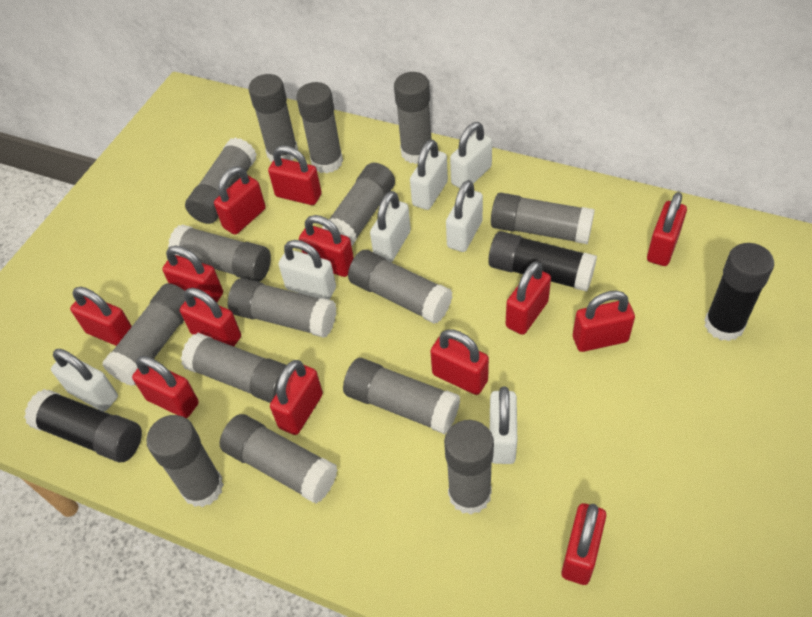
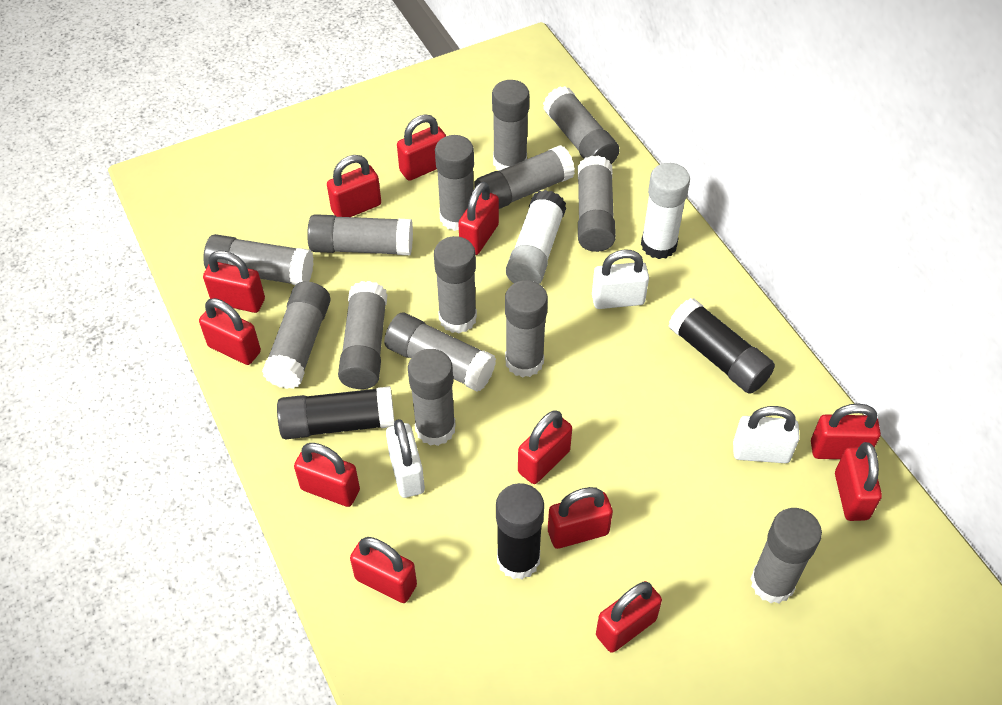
grey glue stick: 15 -> 14
red padlock: 13 -> 12
white glue stick: 0 -> 2
white padlock: 7 -> 3

